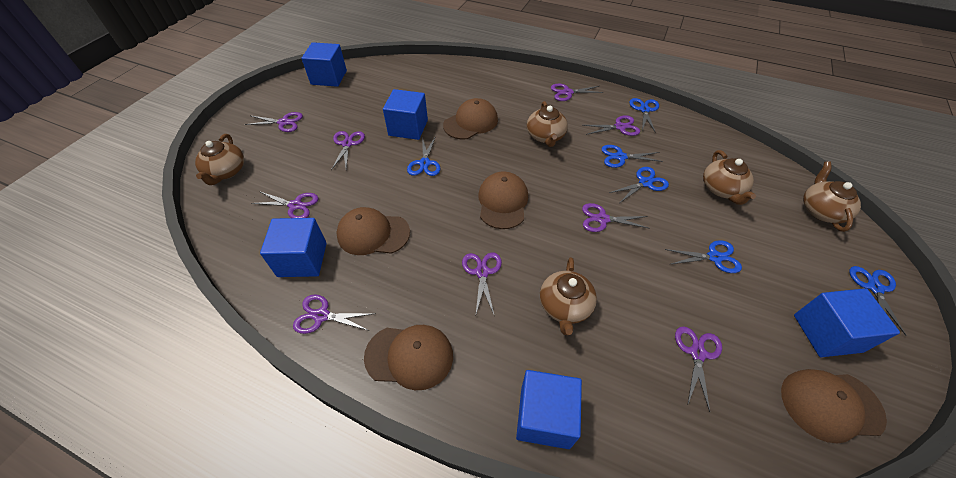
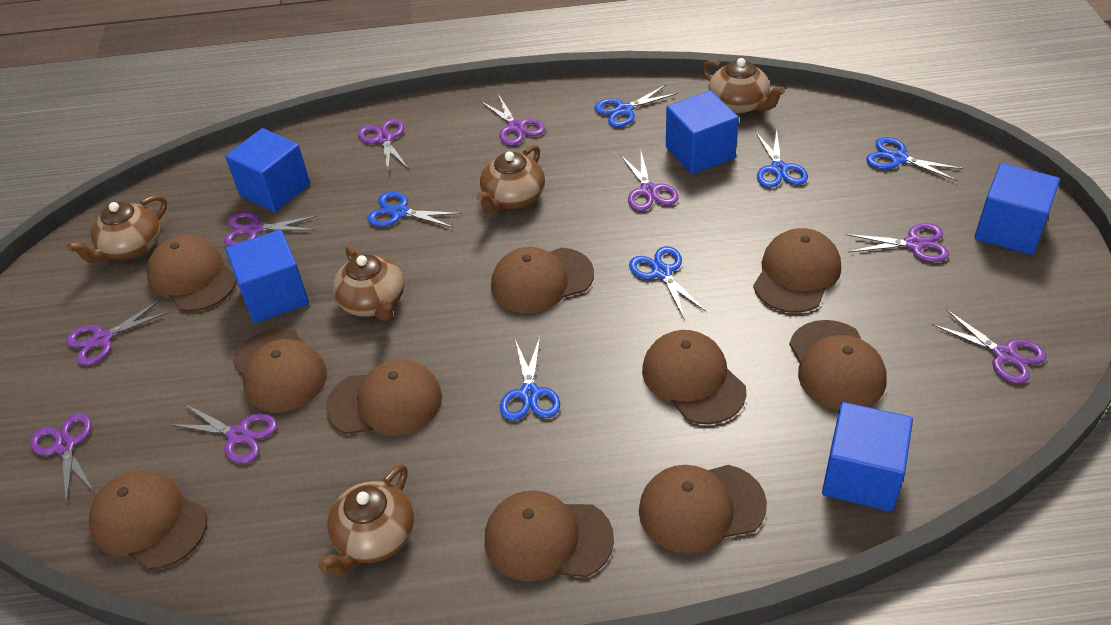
brown cap: 5 -> 10

